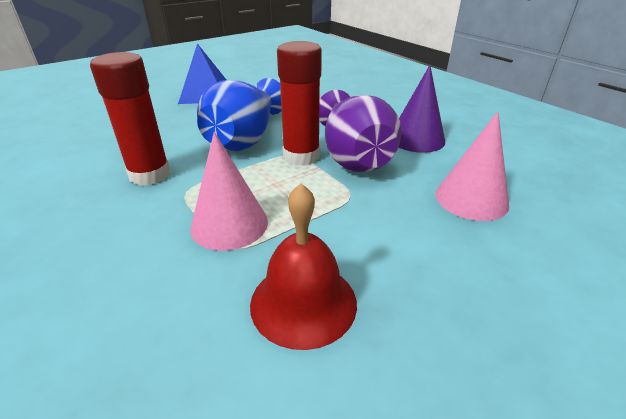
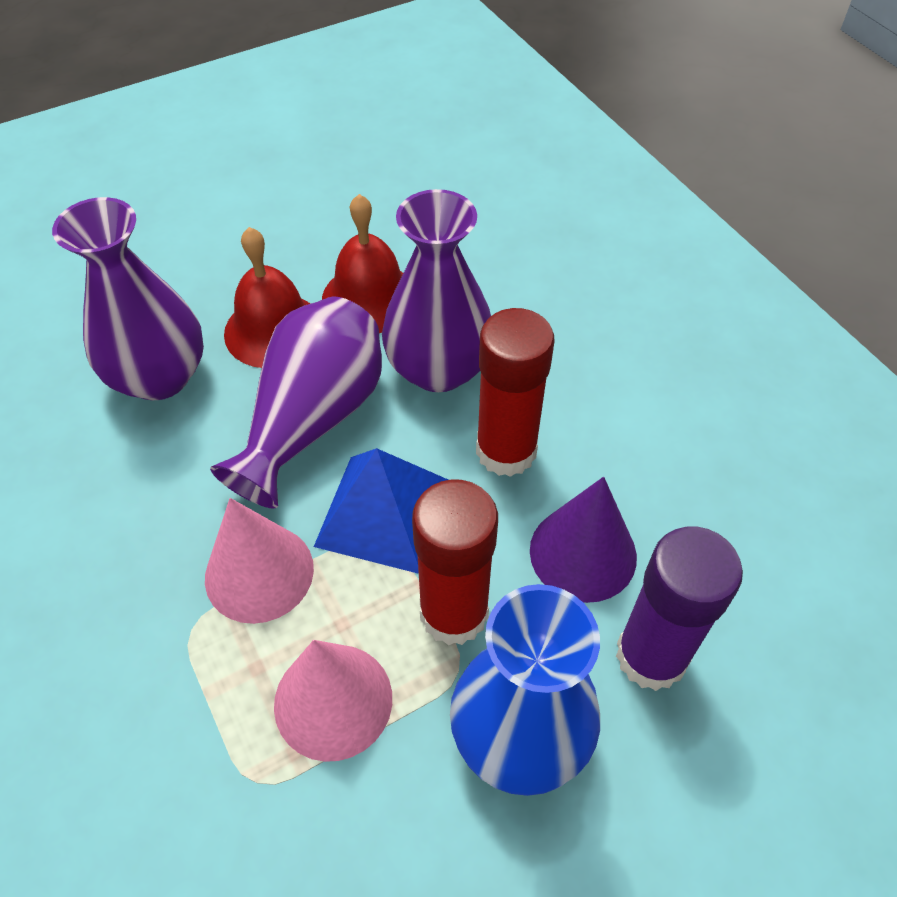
purple glue stick: 0 -> 1
purple vase: 1 -> 3
red bell: 1 -> 2

